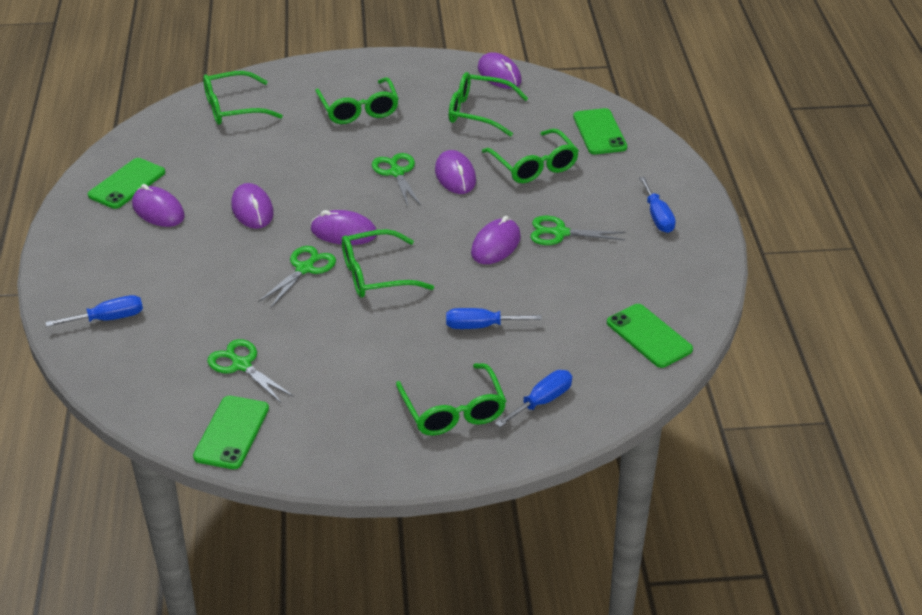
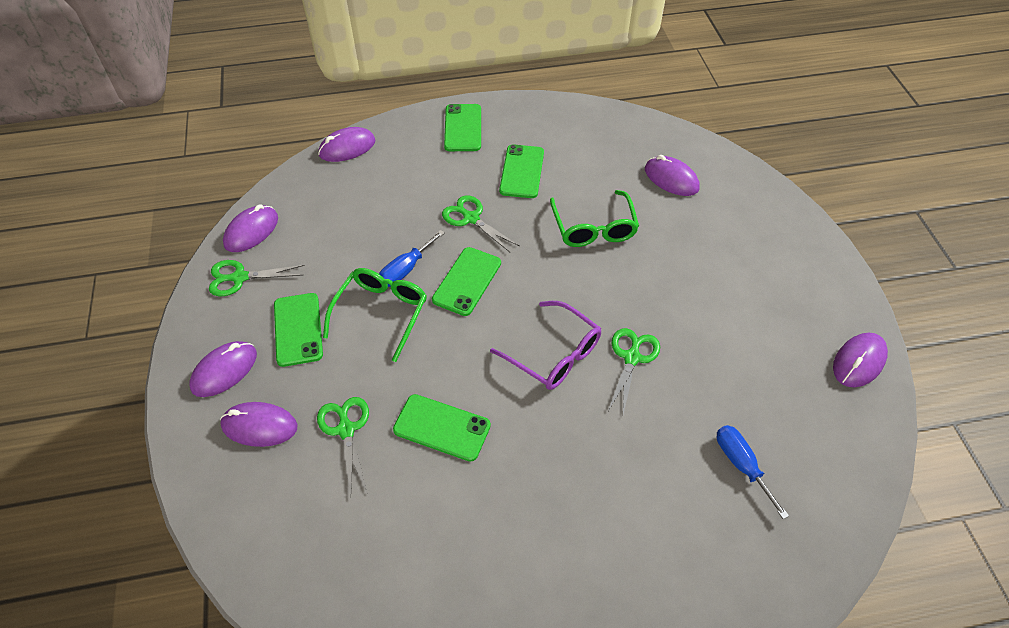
blue screwdriver: 4 -> 2
green glasses: 6 -> 2
green phone: 4 -> 5
purple glasses: 0 -> 1

